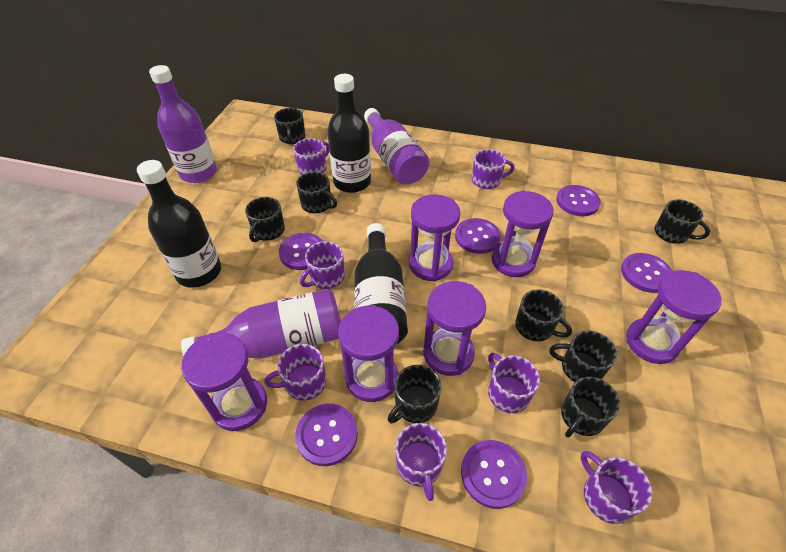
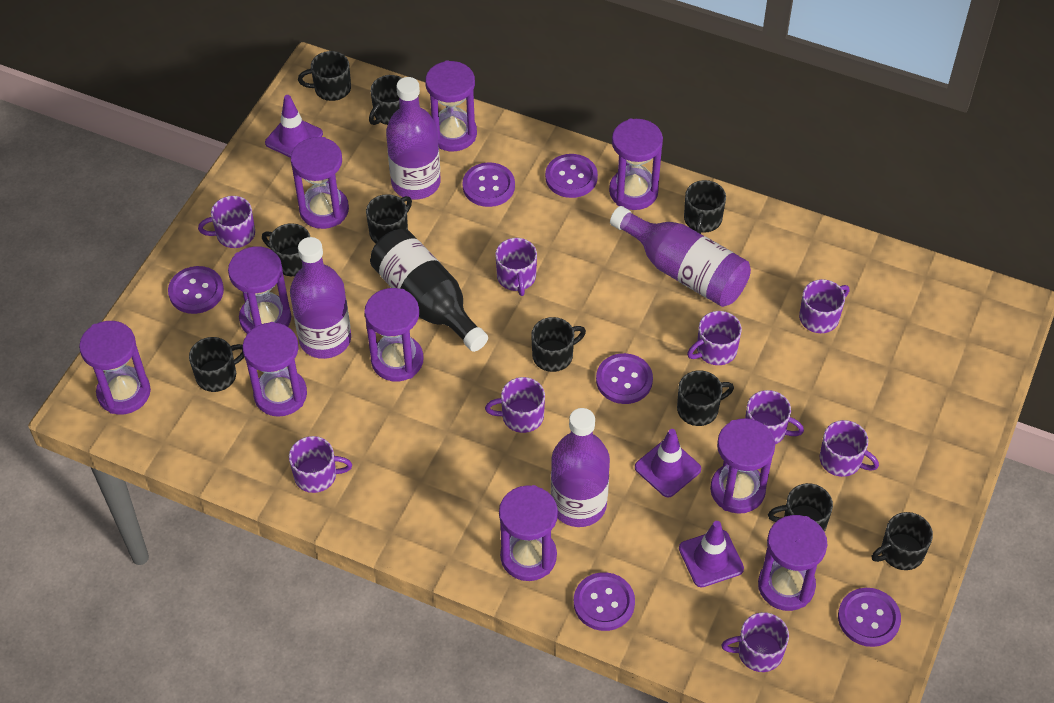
black bottle: 3 -> 1
black mug: 8 -> 10
purple bottle: 3 -> 4
purple hourglass: 6 -> 10
purple mug: 7 -> 9
purple traffic cone: 0 -> 3

